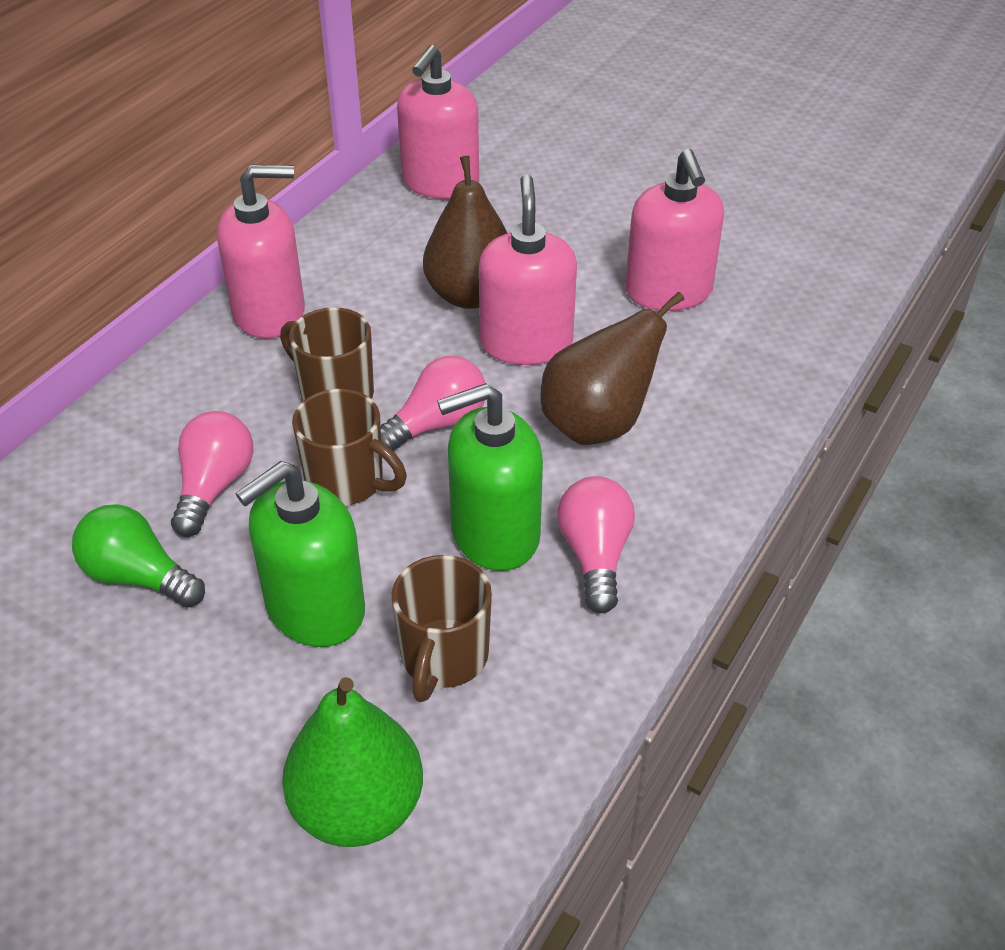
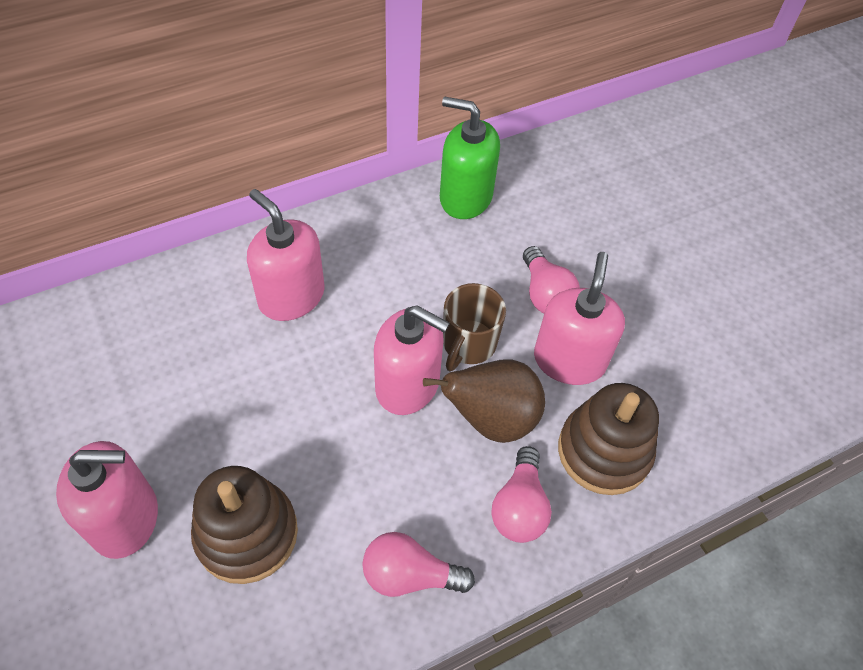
brown mug: 3 -> 1
brown pear: 2 -> 1
brown stacking toy: 0 -> 2
green light bulb: 1 -> 0
green pear: 1 -> 0
green soap dispenser: 2 -> 1

